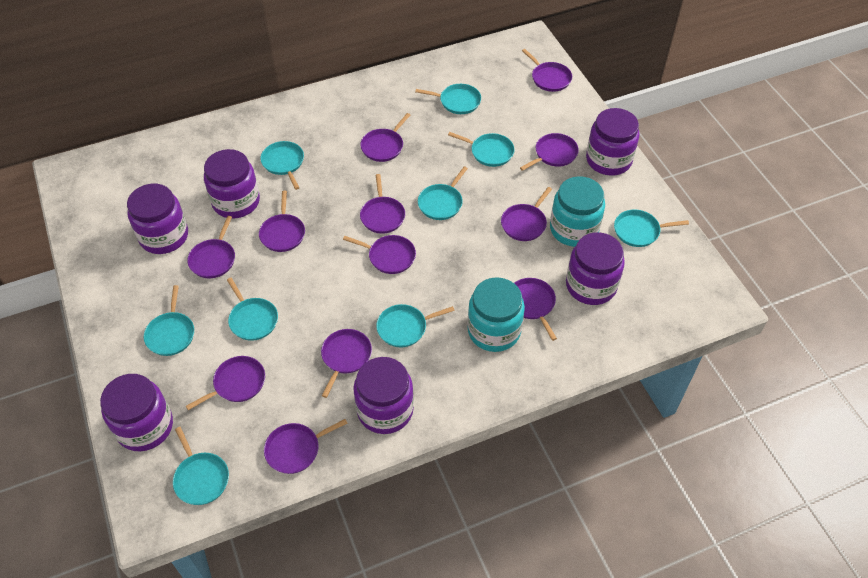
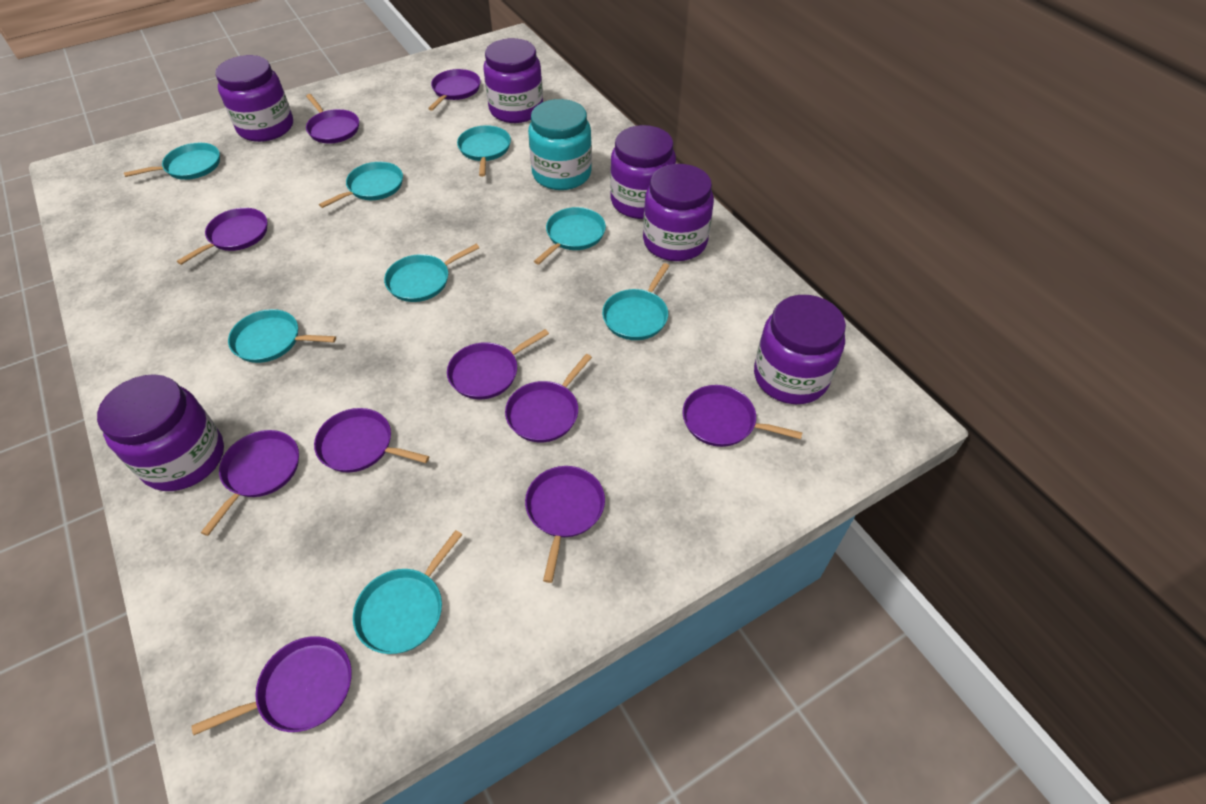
purple pan: 12 -> 10
turquoise jar: 2 -> 1
turquoise pan: 9 -> 8

